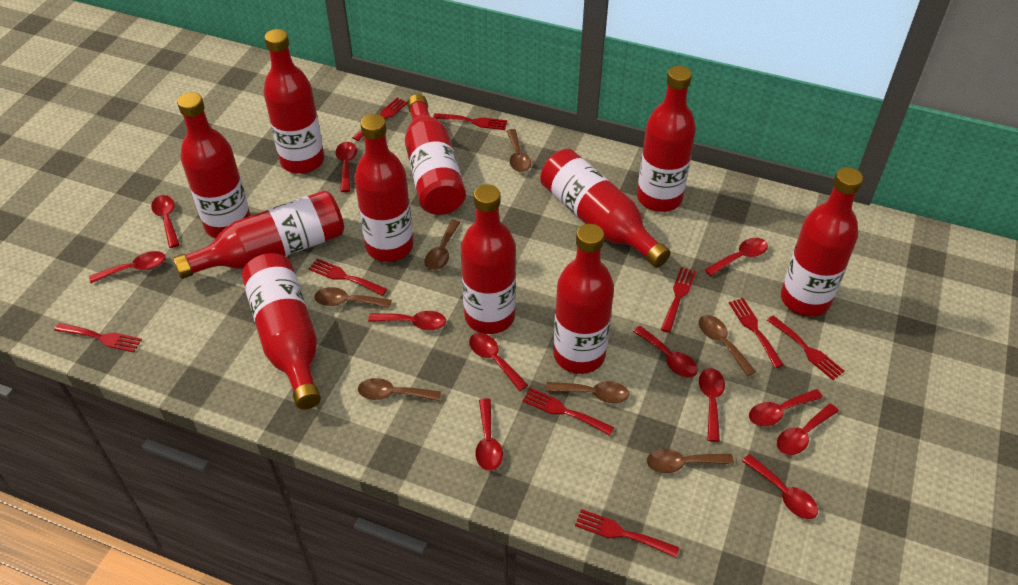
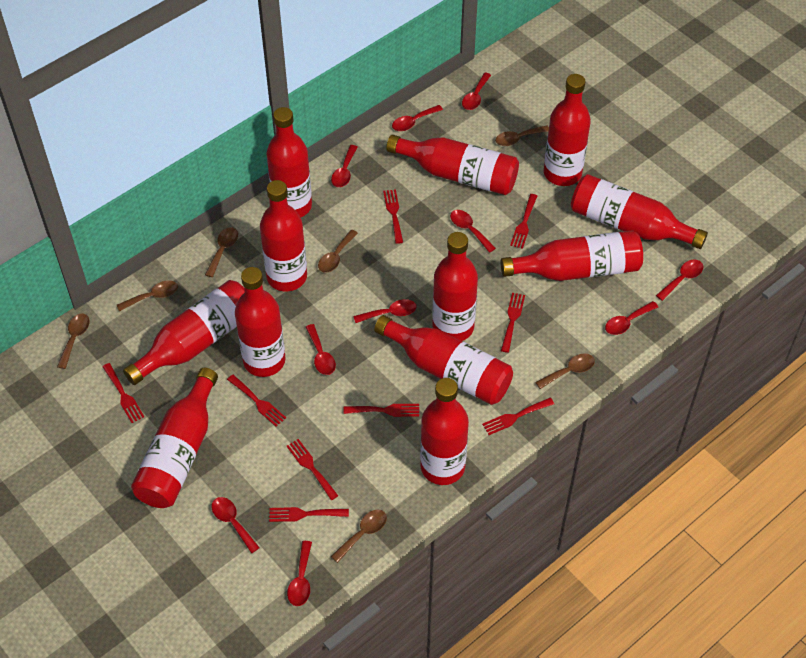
red bottle: 11 -> 12
red spoon: 12 -> 10

